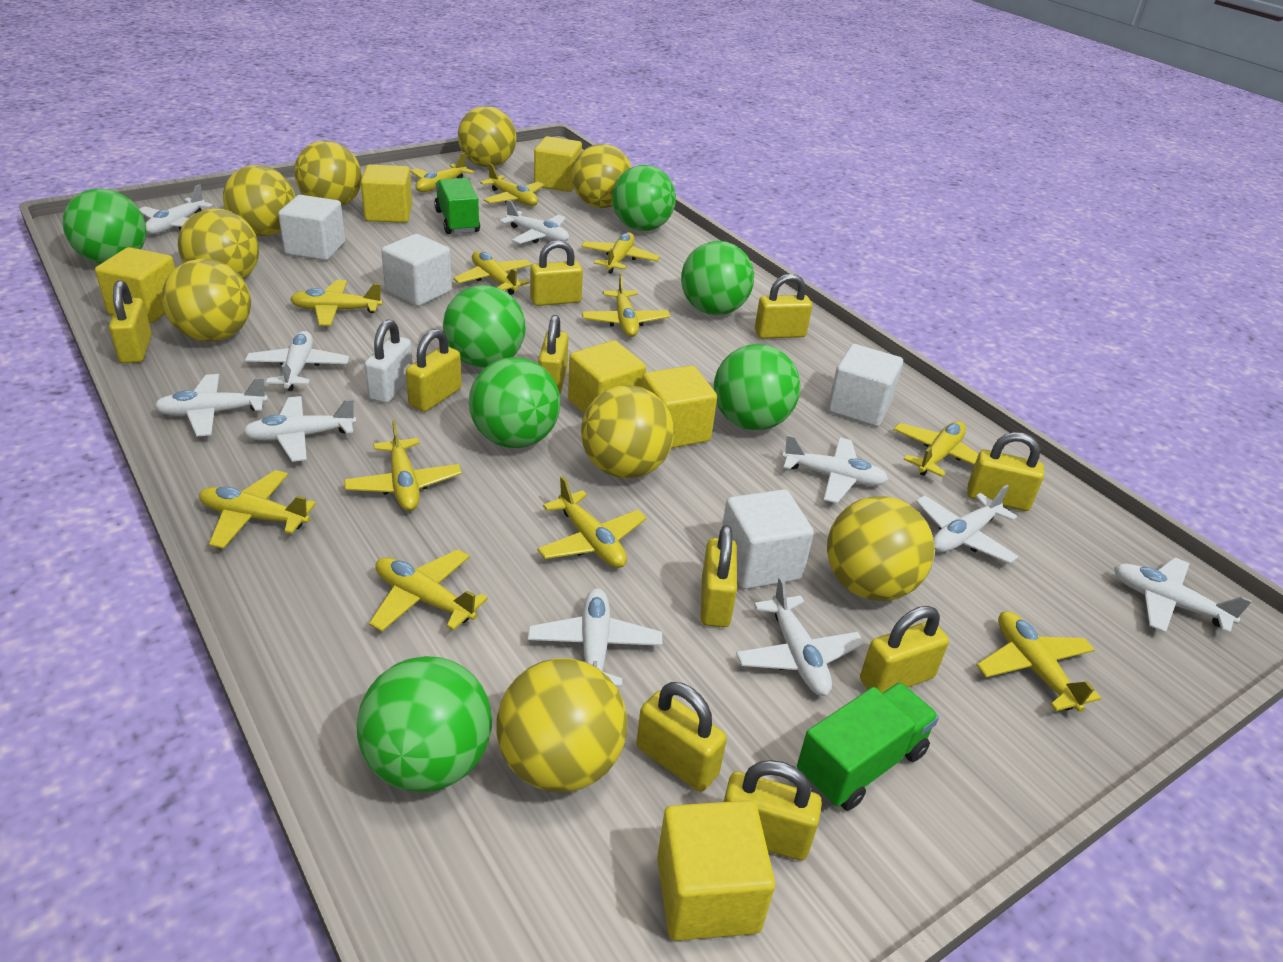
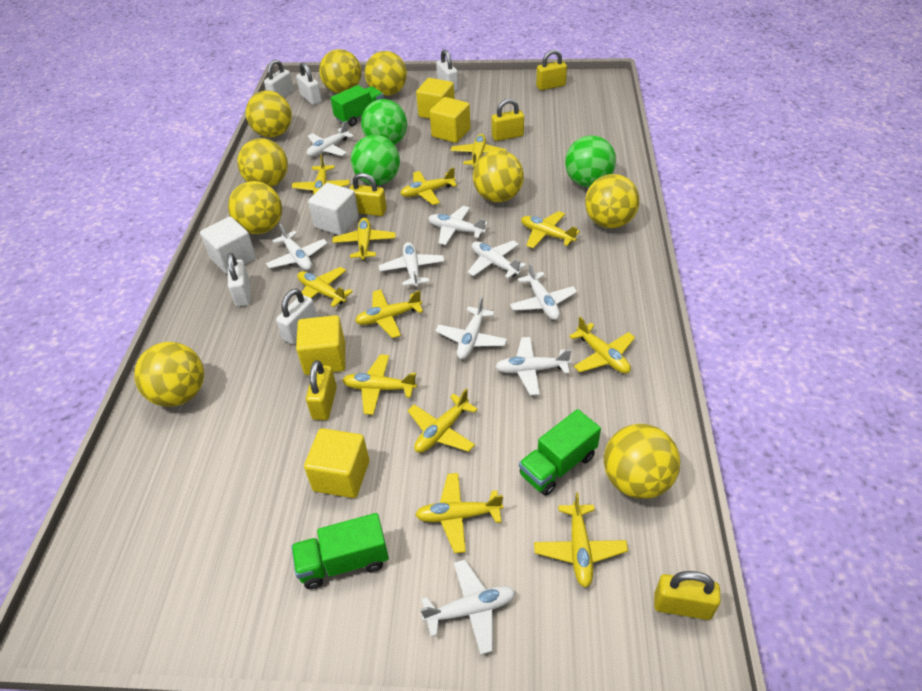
green ball: 7 -> 3
green truck: 2 -> 3
white cube: 4 -> 2
white padlock: 1 -> 5
white plane: 10 -> 9
yellow cube: 6 -> 4
yellow padlock: 10 -> 5

